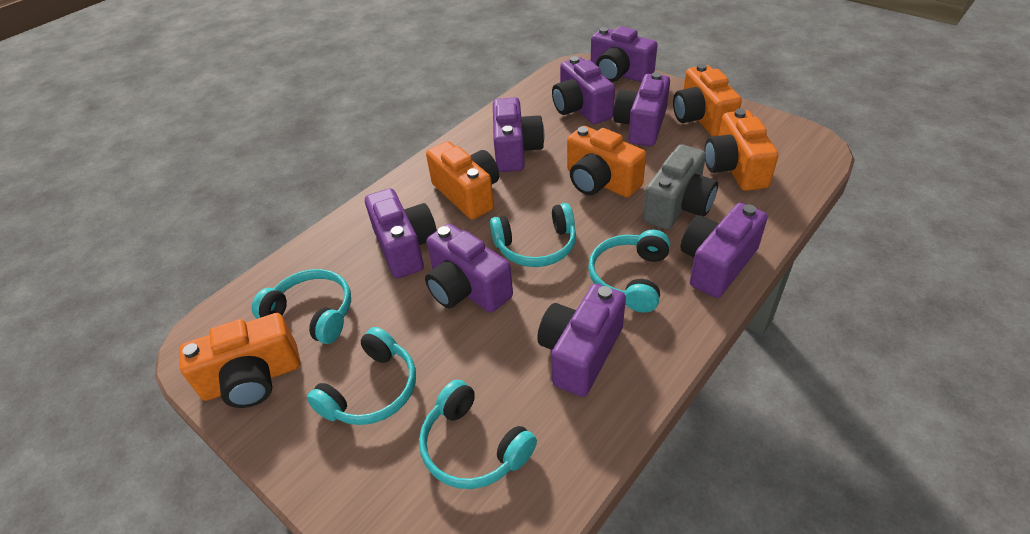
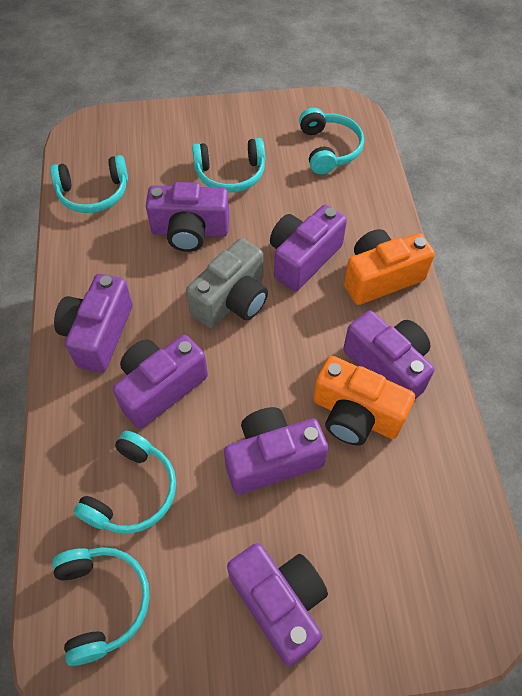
orange camera: 5 -> 2
purple camera: 8 -> 7

